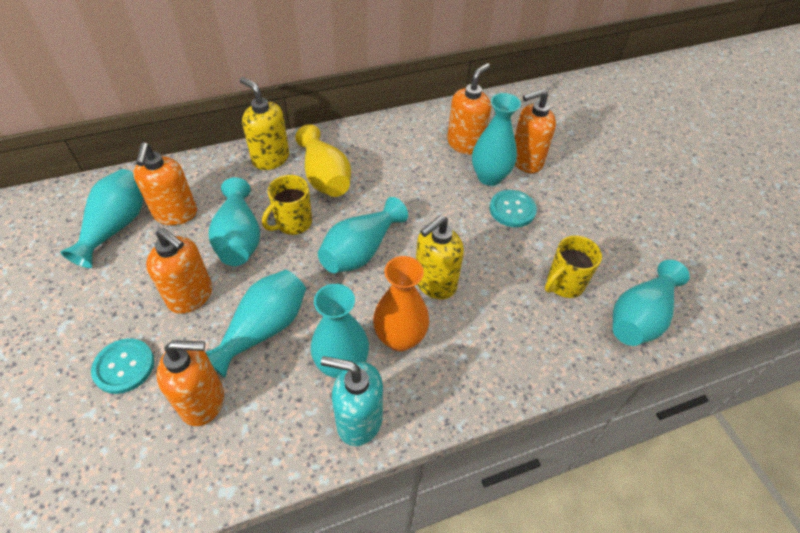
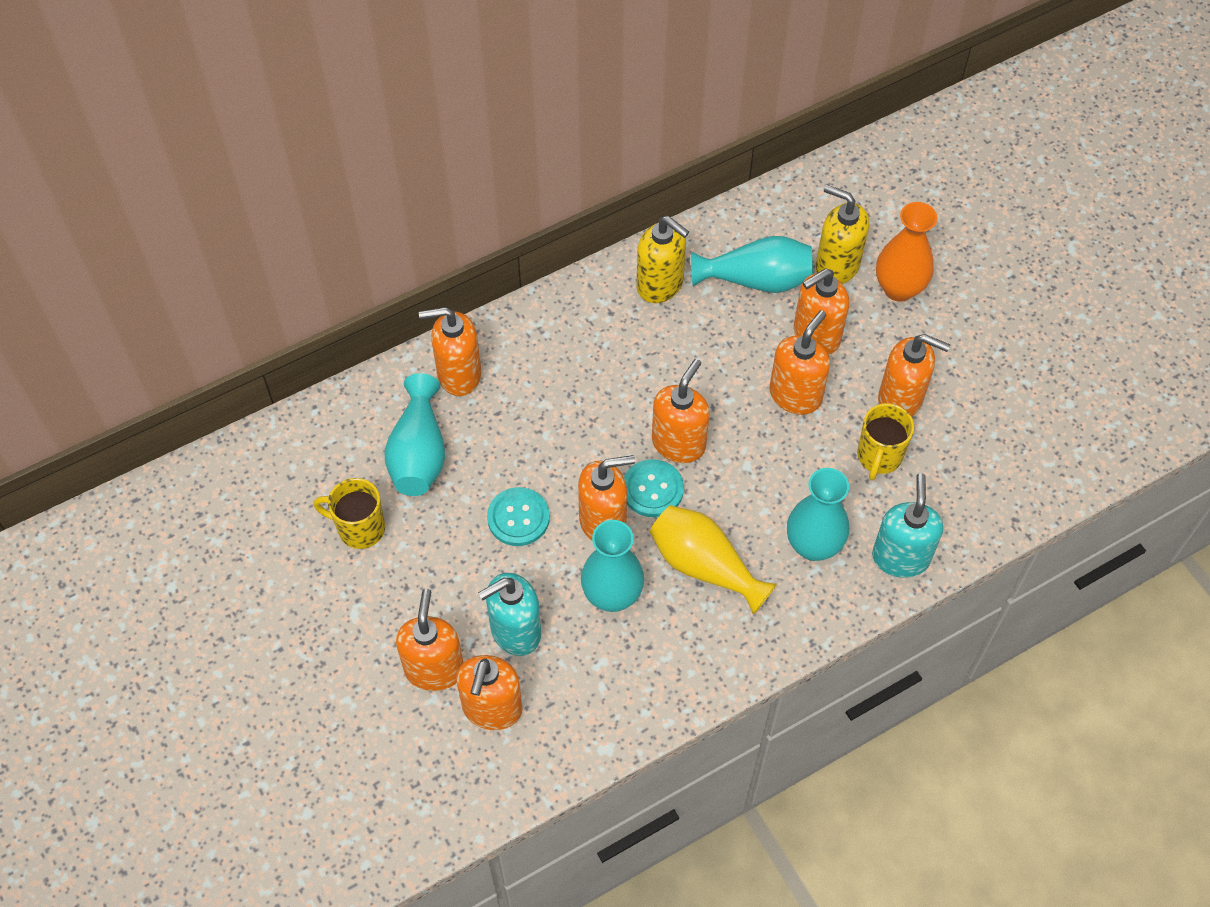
orange soap dispenser: 5 -> 8
turquoise soap dispenser: 1 -> 2
turquoise vase: 7 -> 4

